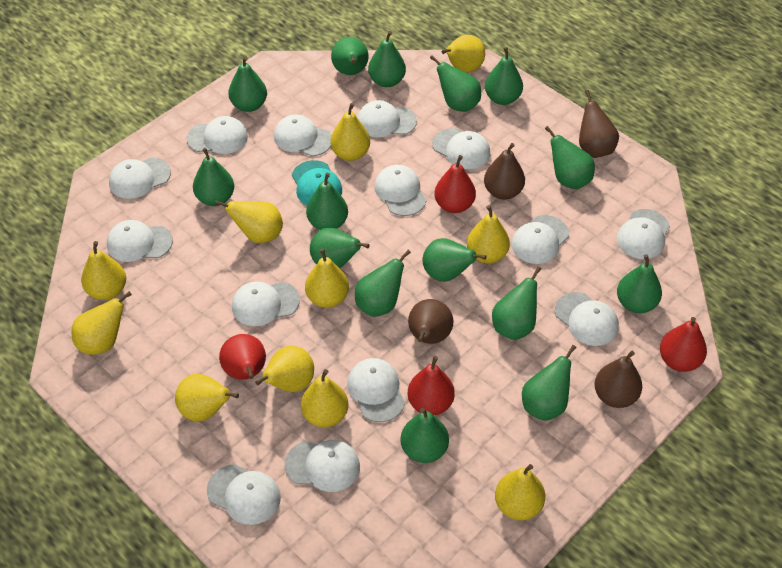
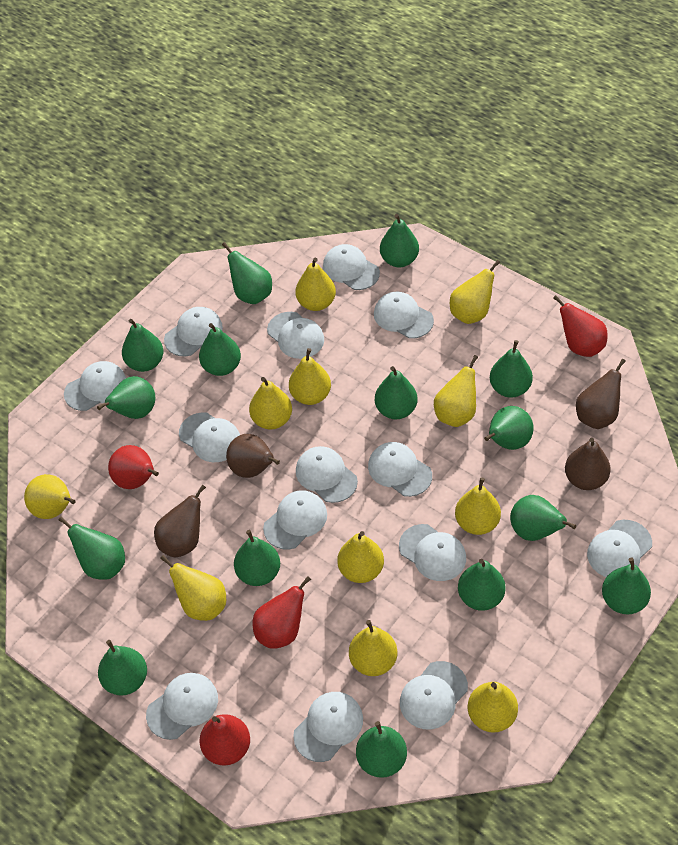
turquoise cap: 1 -> 0

